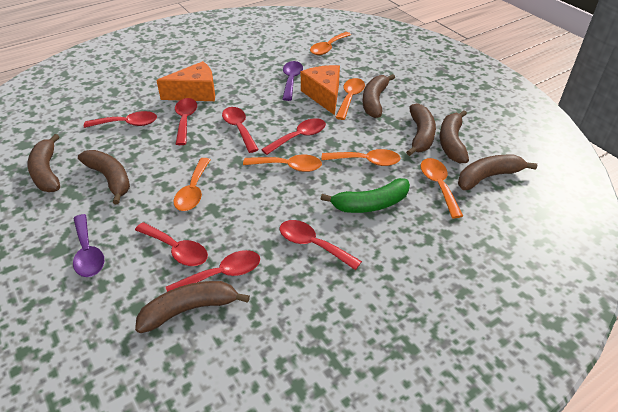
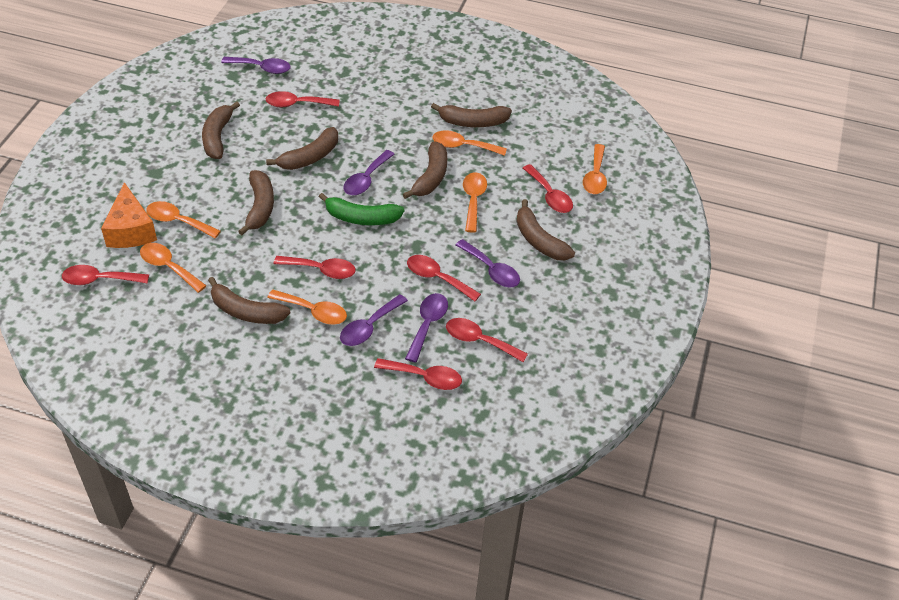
orange cheese: 2 -> 1
purple spoon: 2 -> 5

